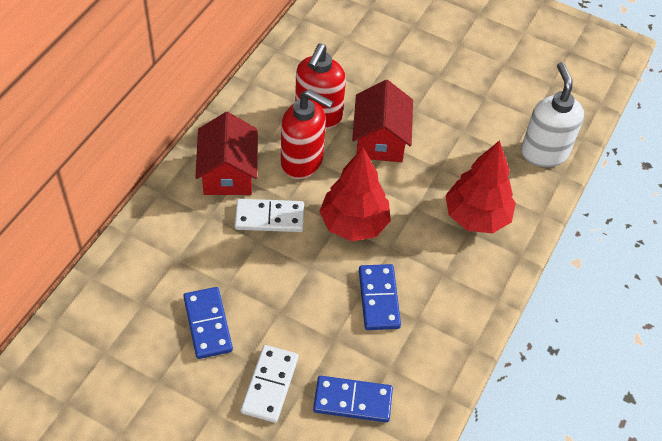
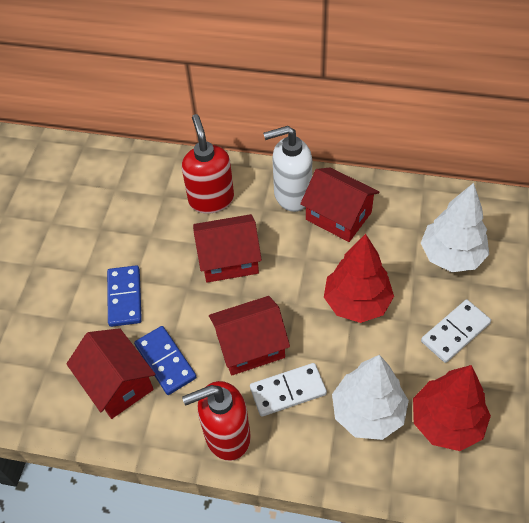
blue domino: 3 -> 2
red house: 2 -> 4
white tree: 0 -> 2

